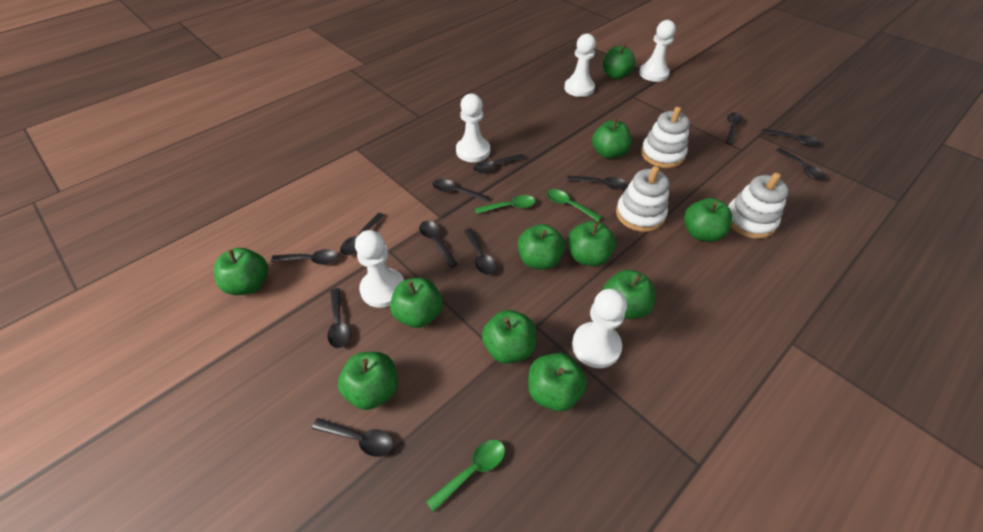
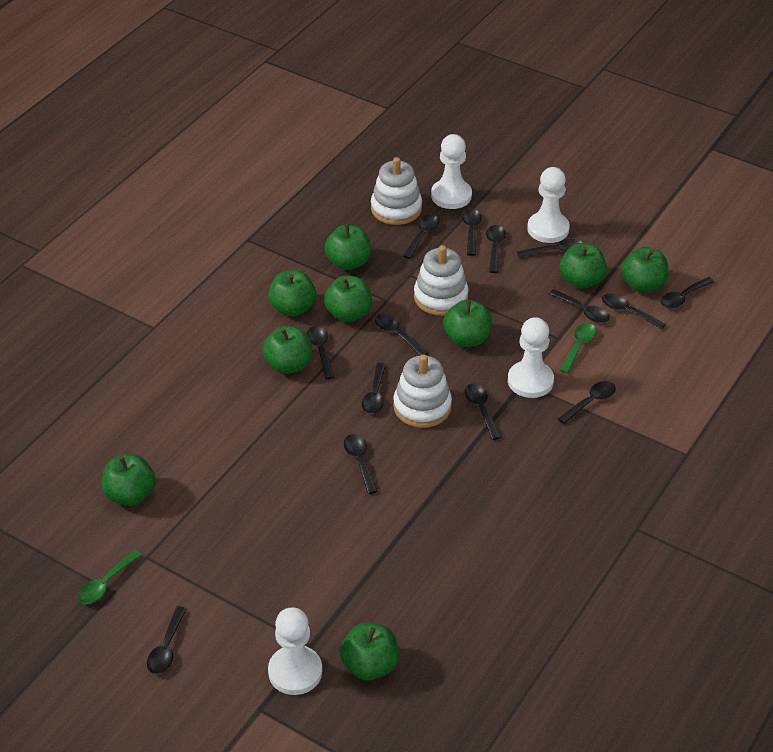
black spoon: 12 -> 14
green apple: 11 -> 9
green spoon: 3 -> 2
white pawn: 5 -> 4

